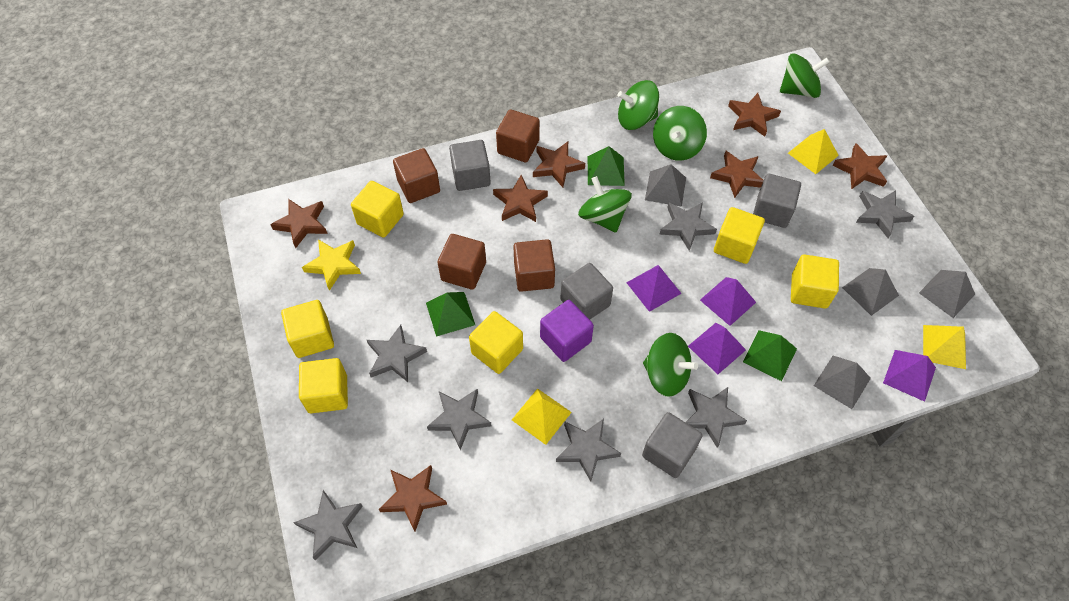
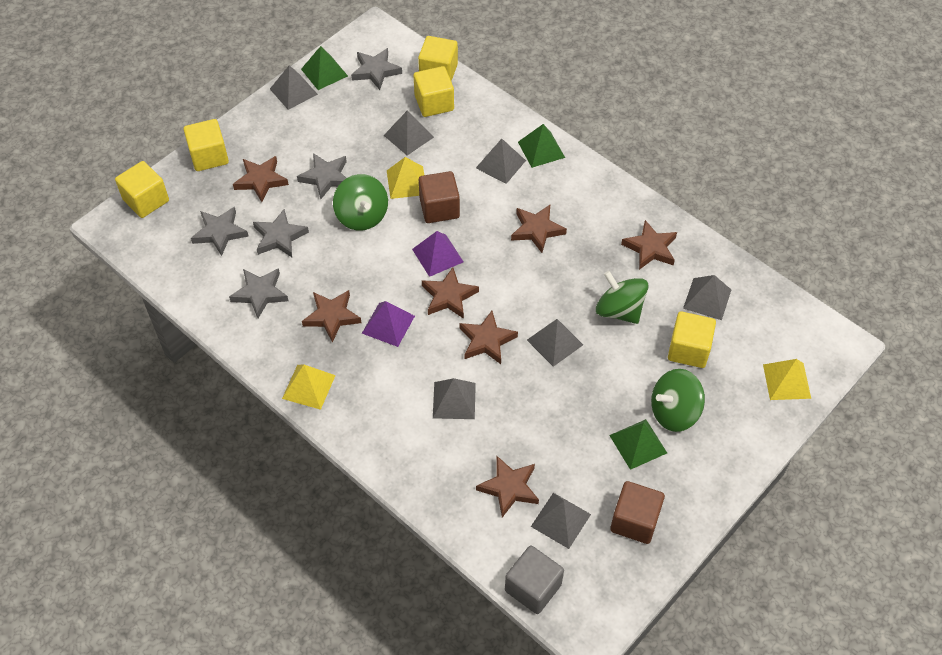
brown cube: 4 -> 2
green spinning top: 5 -> 3
grey cube: 4 -> 1
grey pyramid: 4 -> 7
grey star: 7 -> 5
purple cube: 1 -> 0
purple pyramid: 4 -> 2
yellow cube: 6 -> 5
yellow star: 1 -> 0

